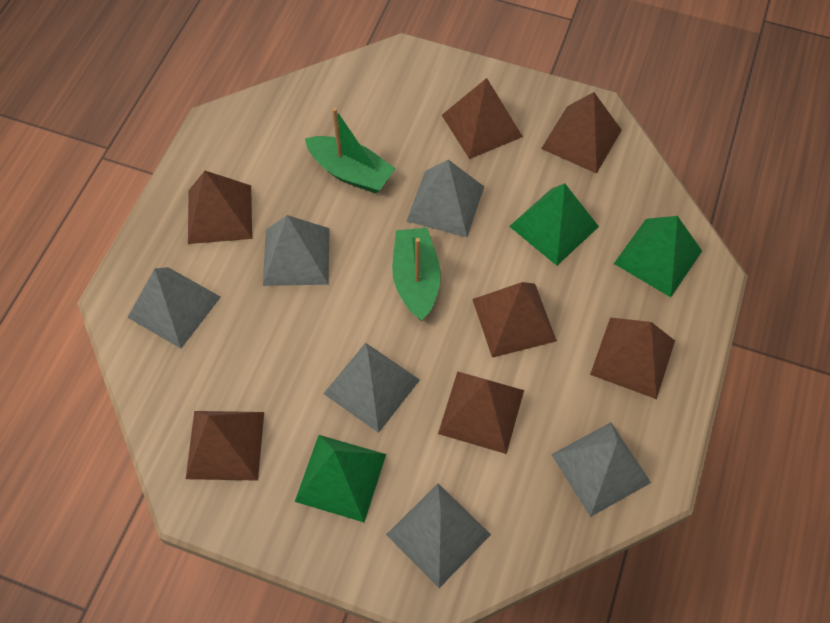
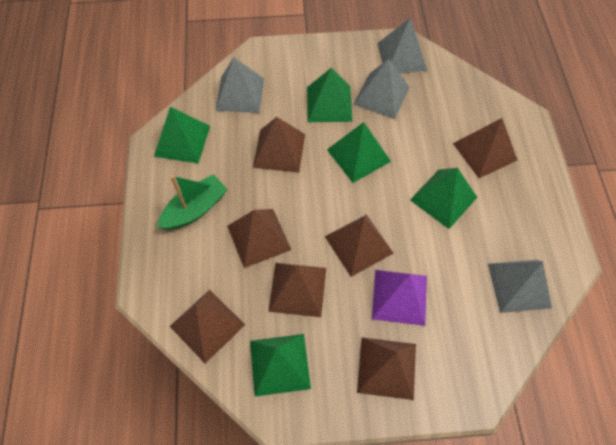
green boat: 2 -> 1
green pyramid: 3 -> 5
grey pyramid: 6 -> 4
purple pyramid: 0 -> 1

